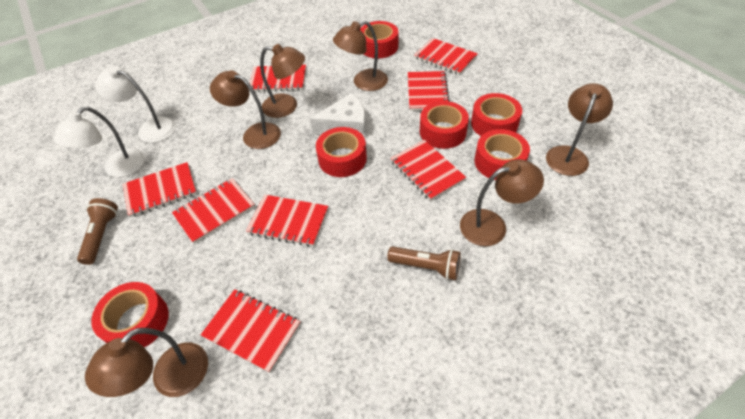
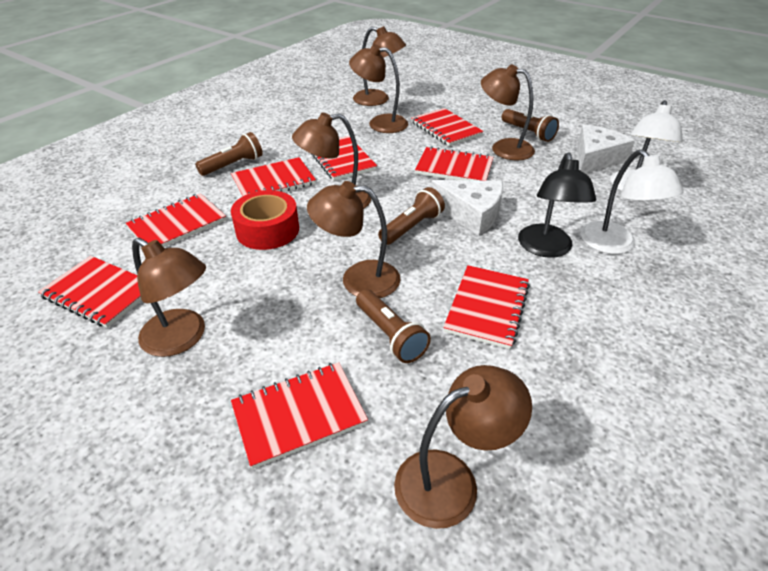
black lamp: 0 -> 1
brown flashlight: 2 -> 4
brown lamp: 6 -> 7
red tape: 6 -> 1
white cheese: 1 -> 2

